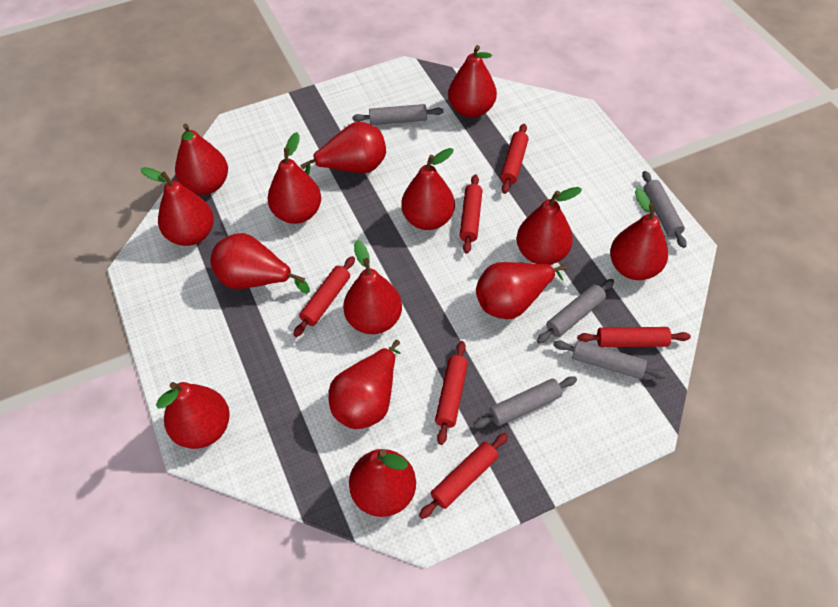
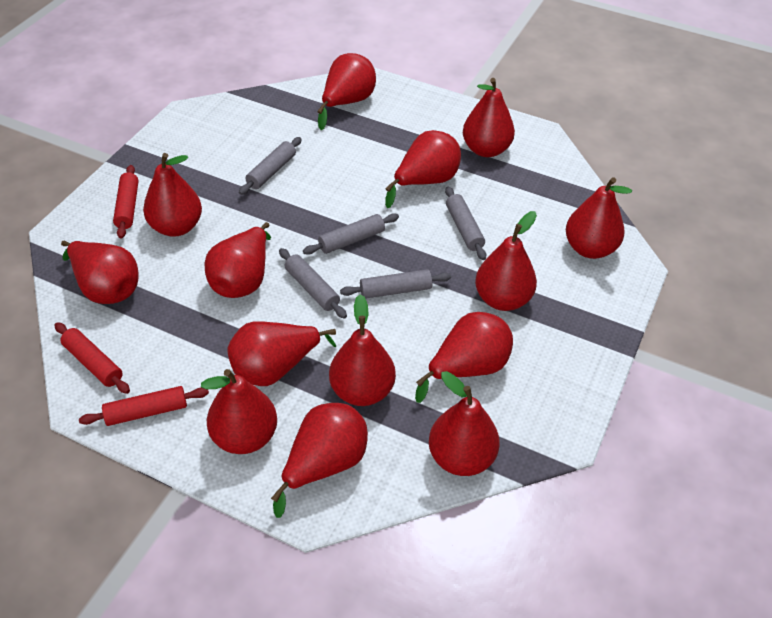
red rolling pin: 6 -> 3

